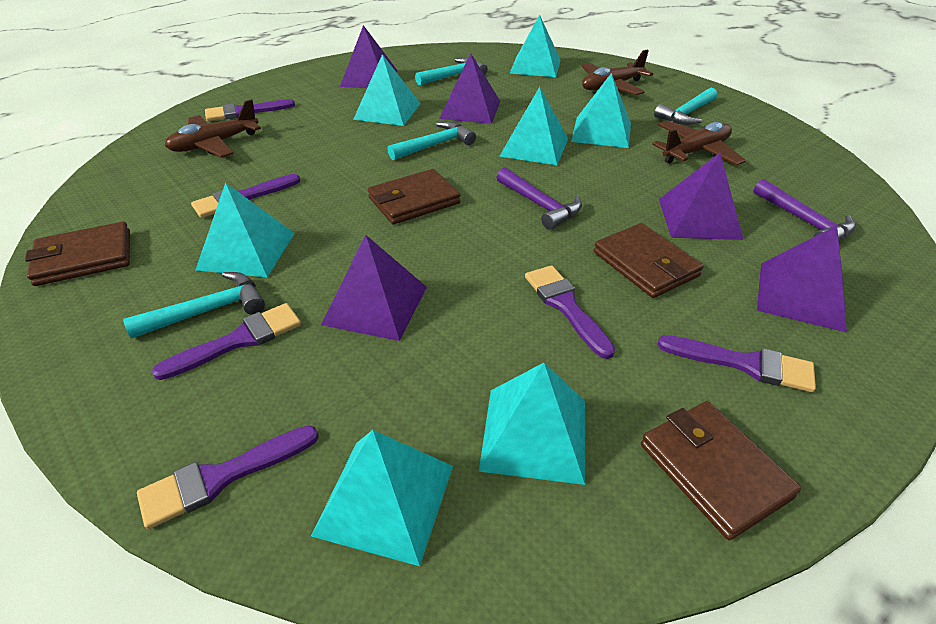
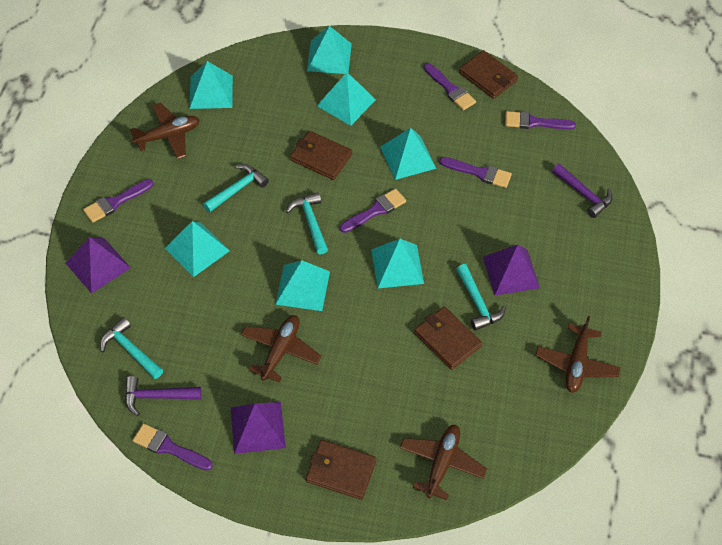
brown plane: 3 -> 4
purple pyramid: 5 -> 3

